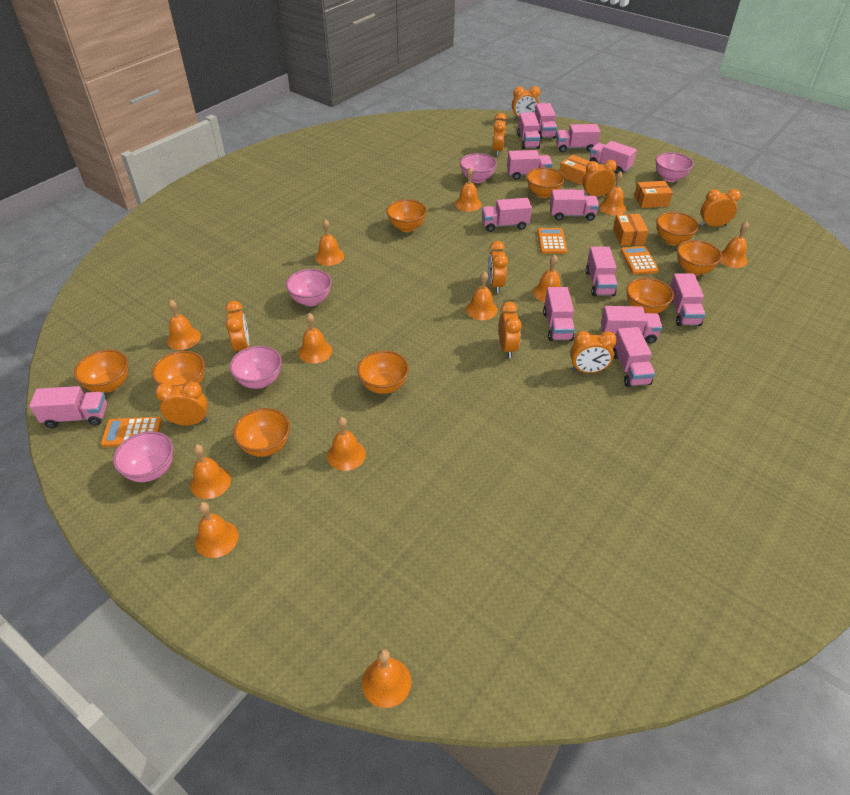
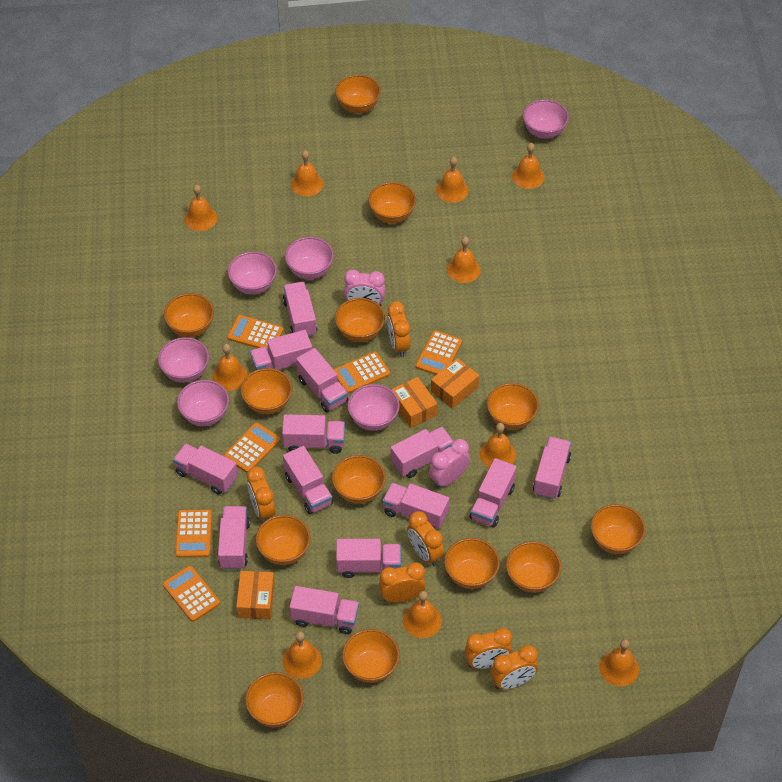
orange bell: 12 -> 10
orange bowl: 9 -> 13
orange calculator: 3 -> 6
orange clock: 9 -> 6
pink bowl: 5 -> 6
pink clock: 0 -> 2

